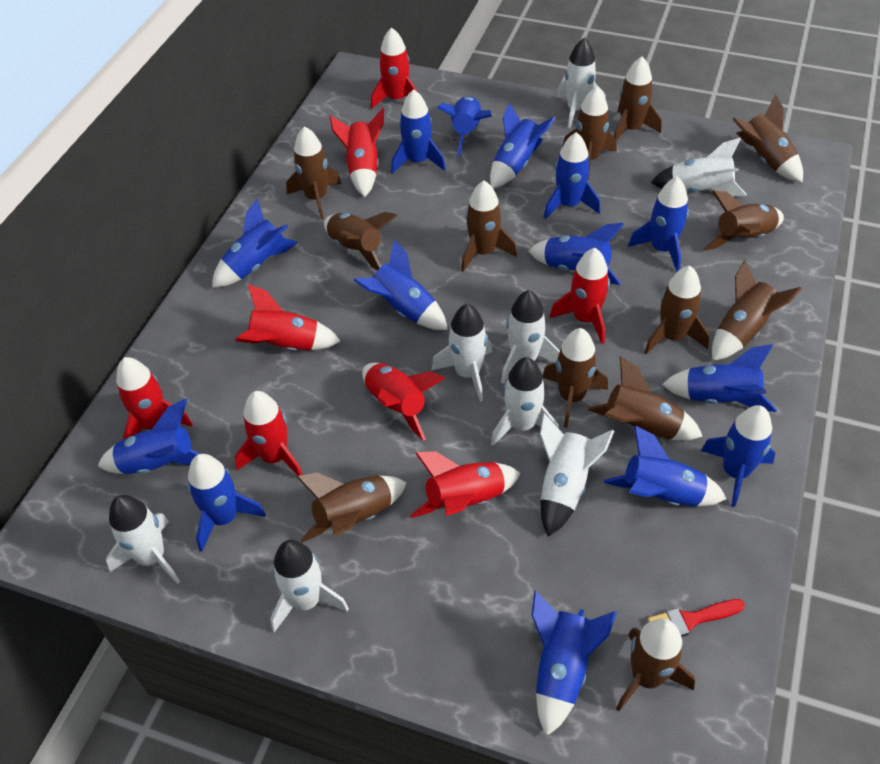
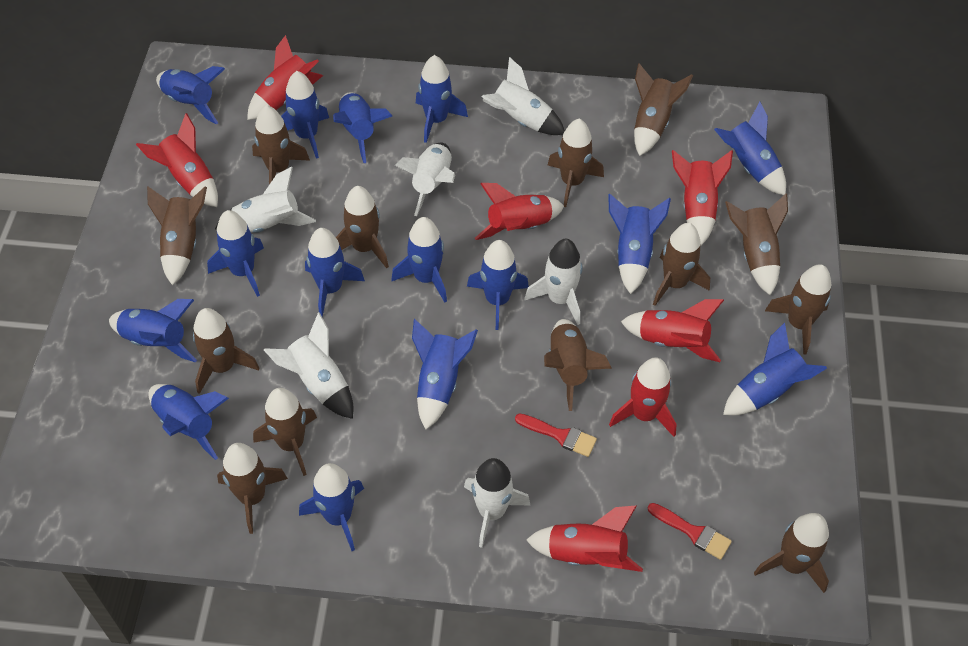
blue rocket: 14 -> 15
red brush: 1 -> 2
red rocket: 8 -> 7
white rocket: 8 -> 6

